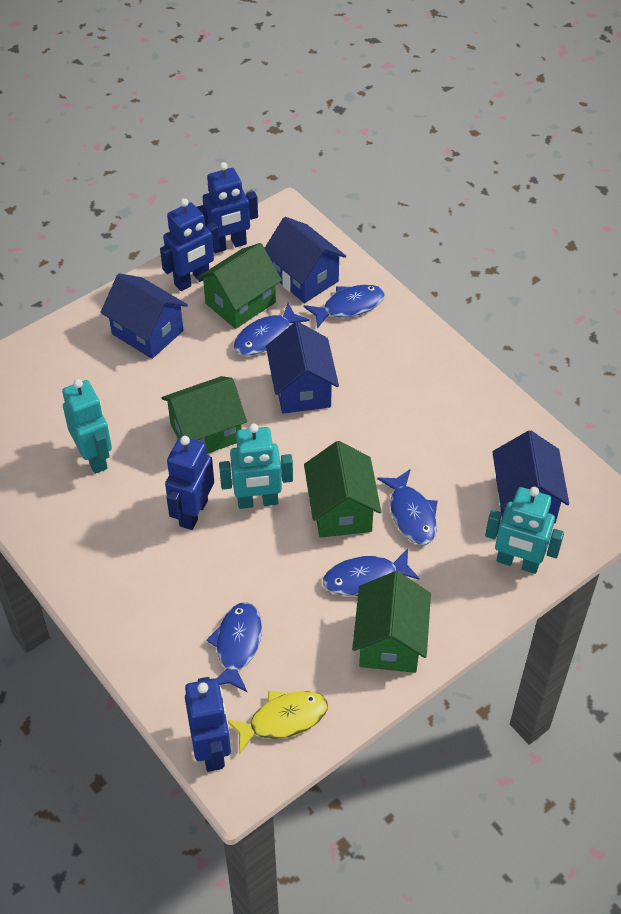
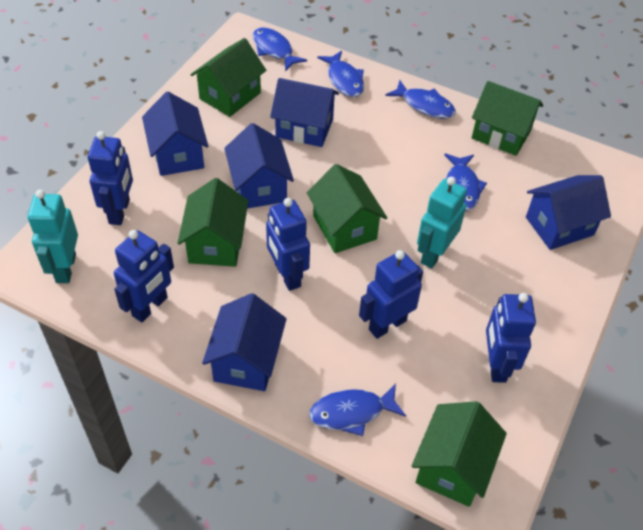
blue house: 4 -> 5
blue robot: 4 -> 5
green house: 4 -> 5
turquoise robot: 3 -> 2
yellow fish: 1 -> 0

